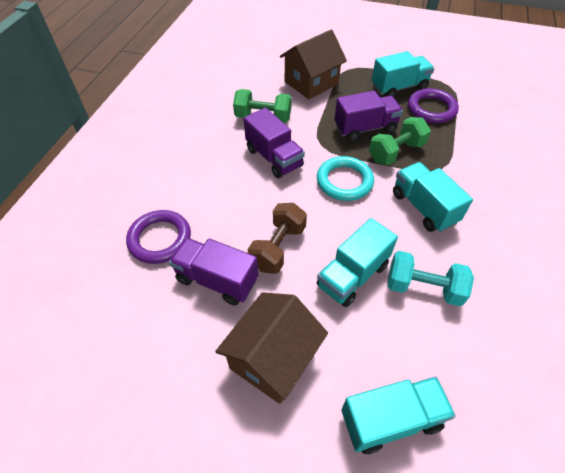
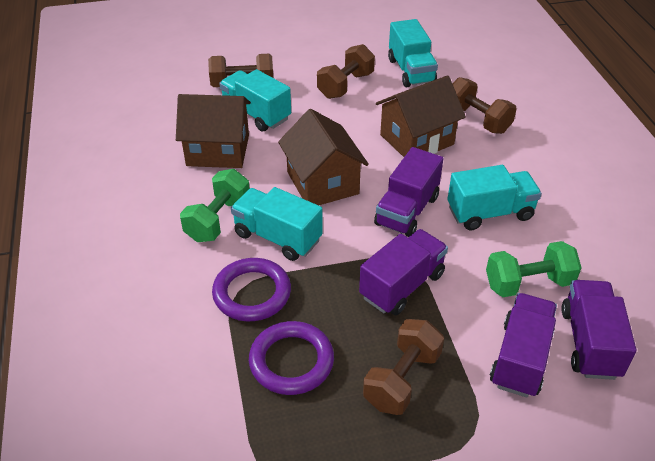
brown dumbbell: 1 -> 4
brown house: 2 -> 3
purple truck: 3 -> 4
turquoise dumbbell: 1 -> 0
turquoise ring: 1 -> 0

